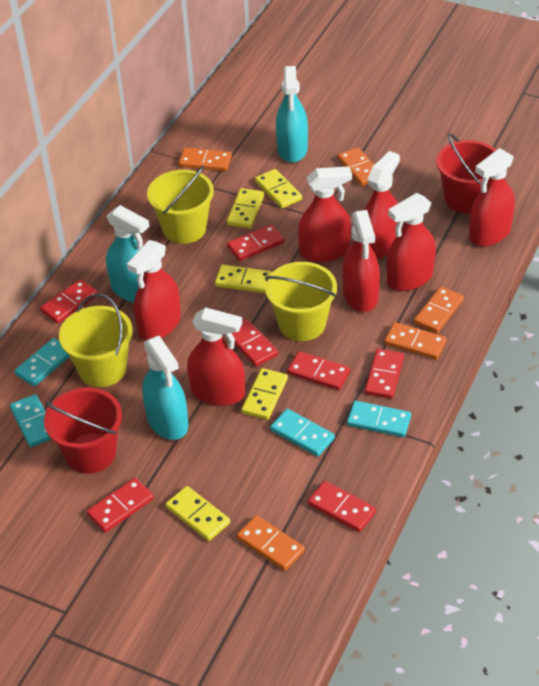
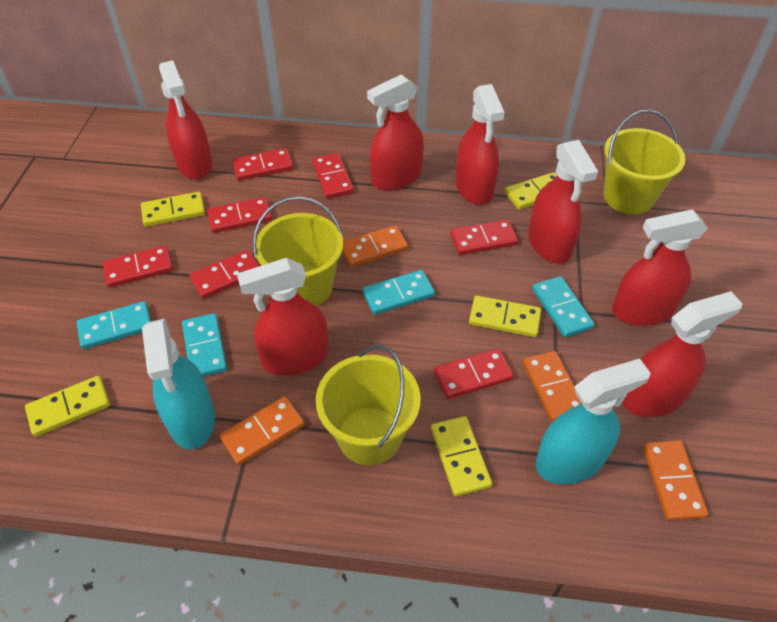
orange domino: 5 -> 4
red bucket: 2 -> 0
turquoise spray bottle: 3 -> 2

